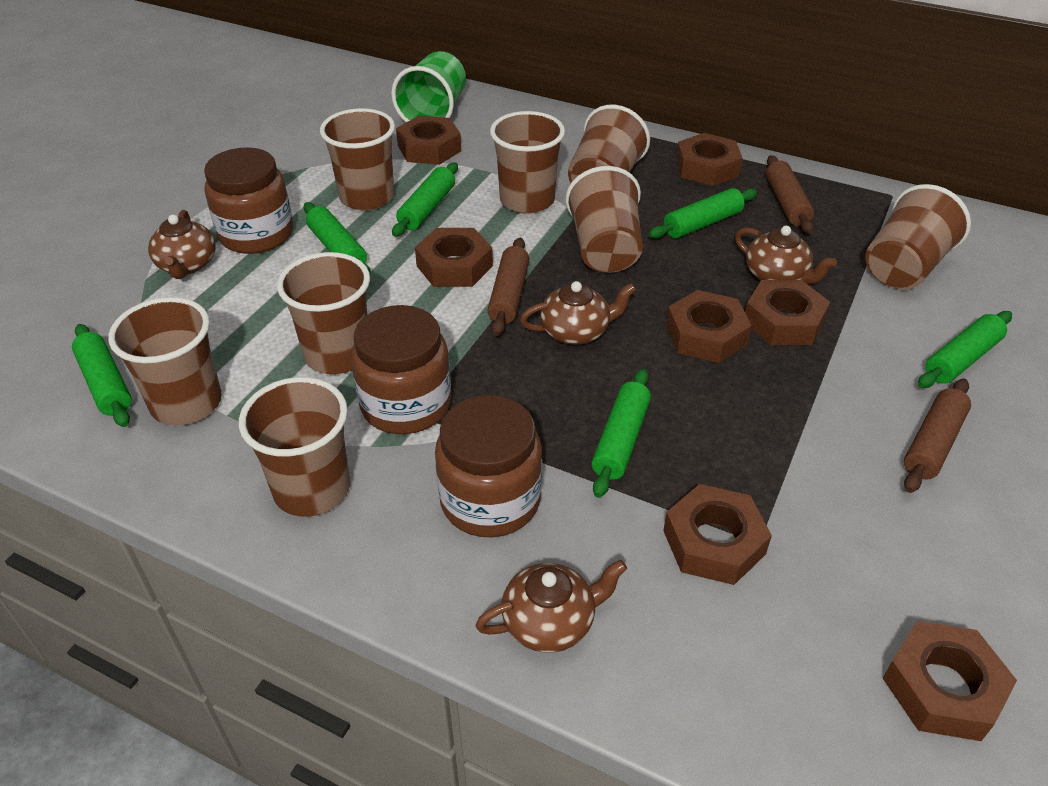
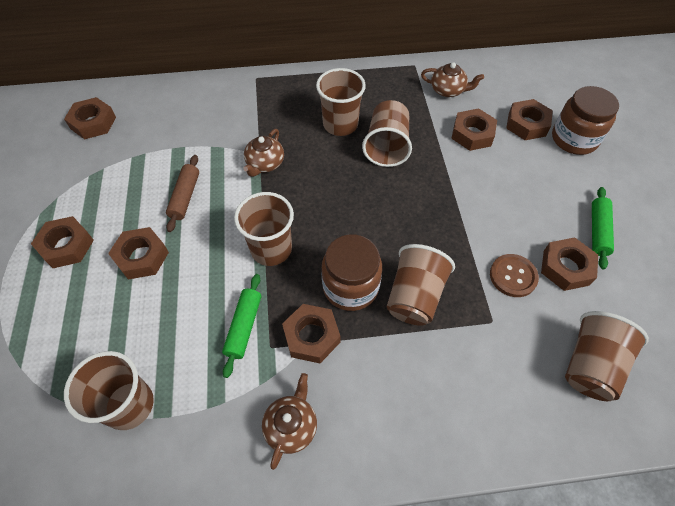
brown button: 0 -> 1
brown cup: 8 -> 6
brown jar: 3 -> 2
brown rolling pin: 3 -> 1
brown teapot: 4 -> 3
green cup: 1 -> 0
green rolling pin: 6 -> 2

